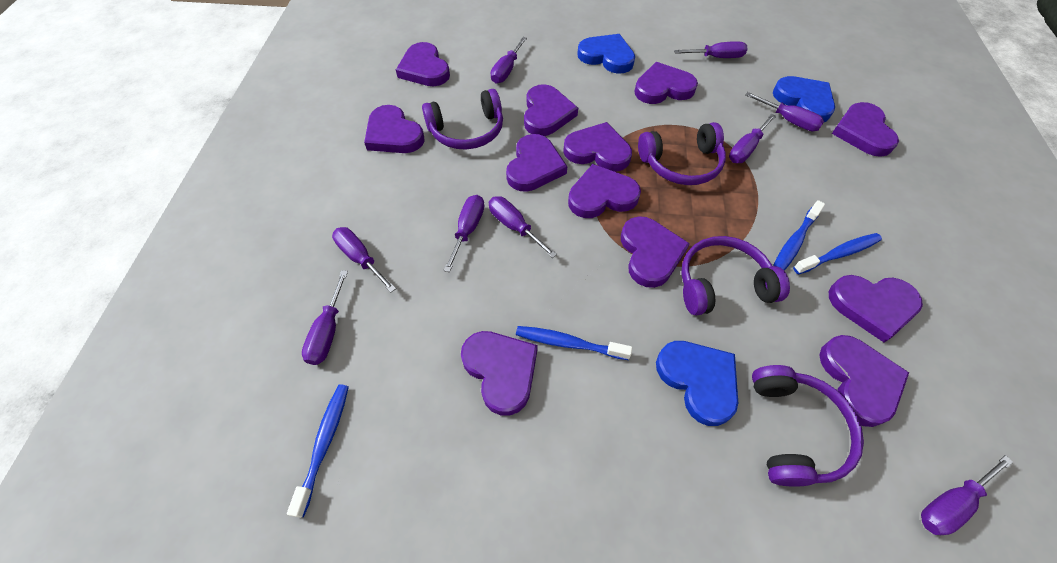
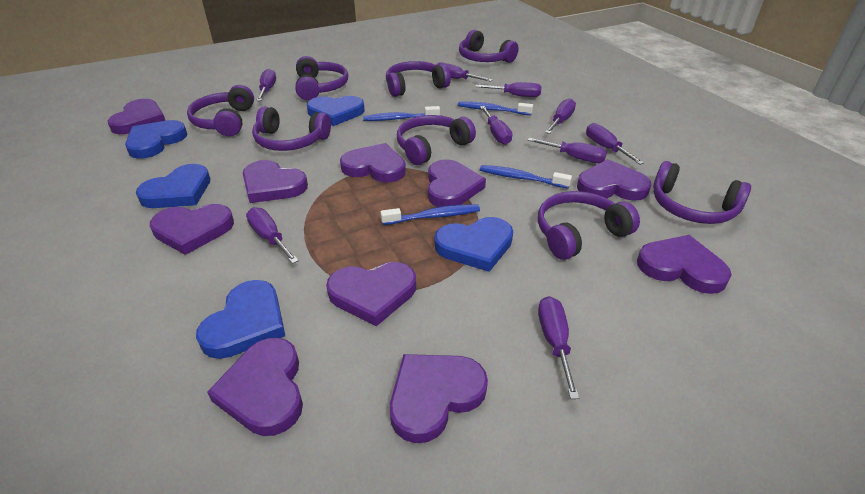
blue heart: 3 -> 5
purple headphones: 4 -> 8
purple heart: 12 -> 10

